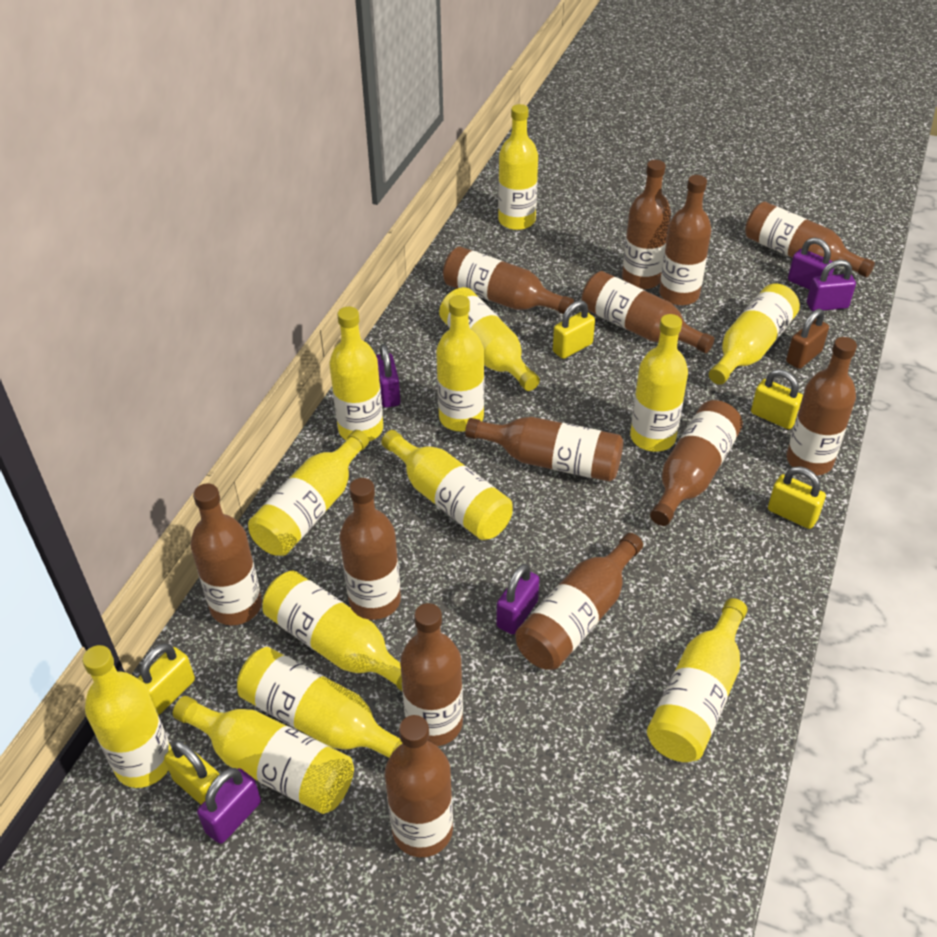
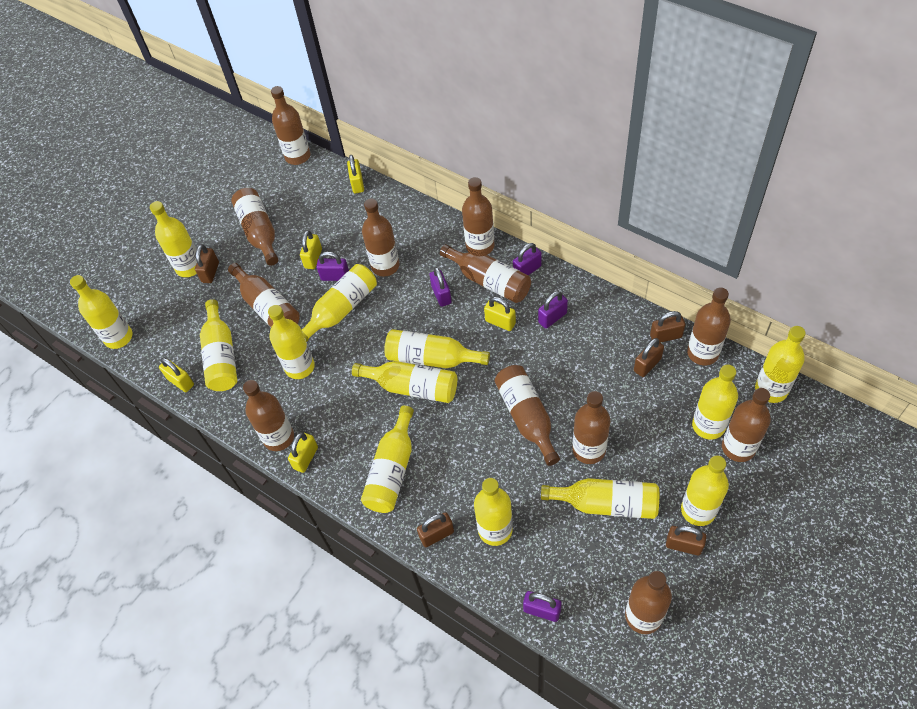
brown bottle: 13 -> 12
brown padlock: 1 -> 5

